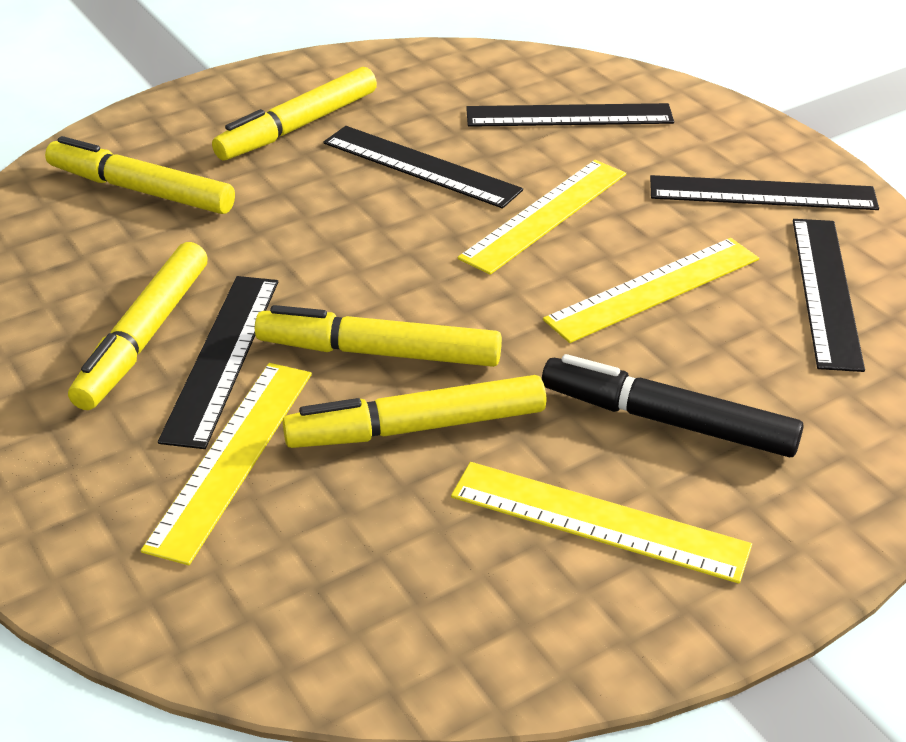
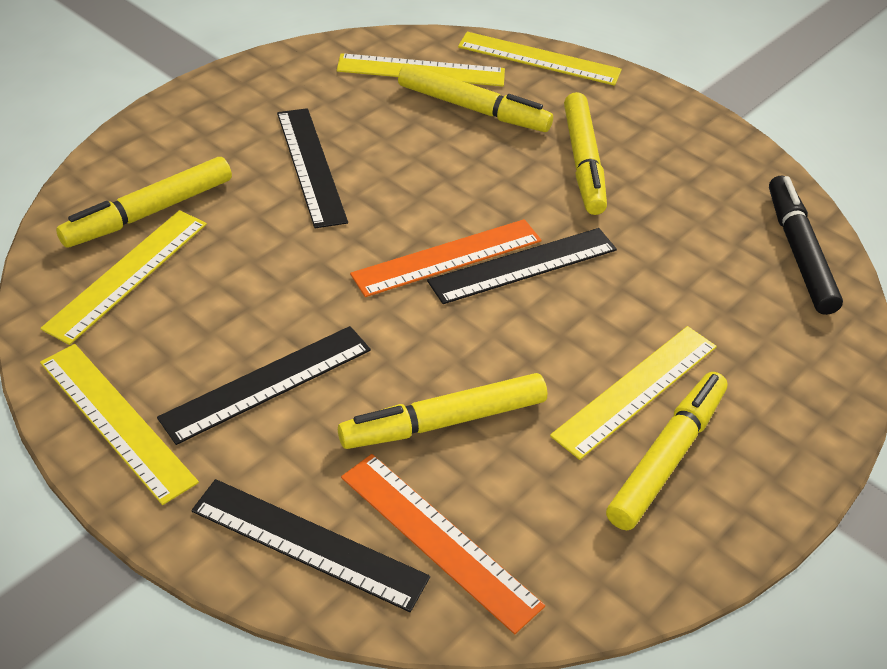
black ruler: 5 -> 4
orange ruler: 0 -> 2
yellow ruler: 4 -> 5

